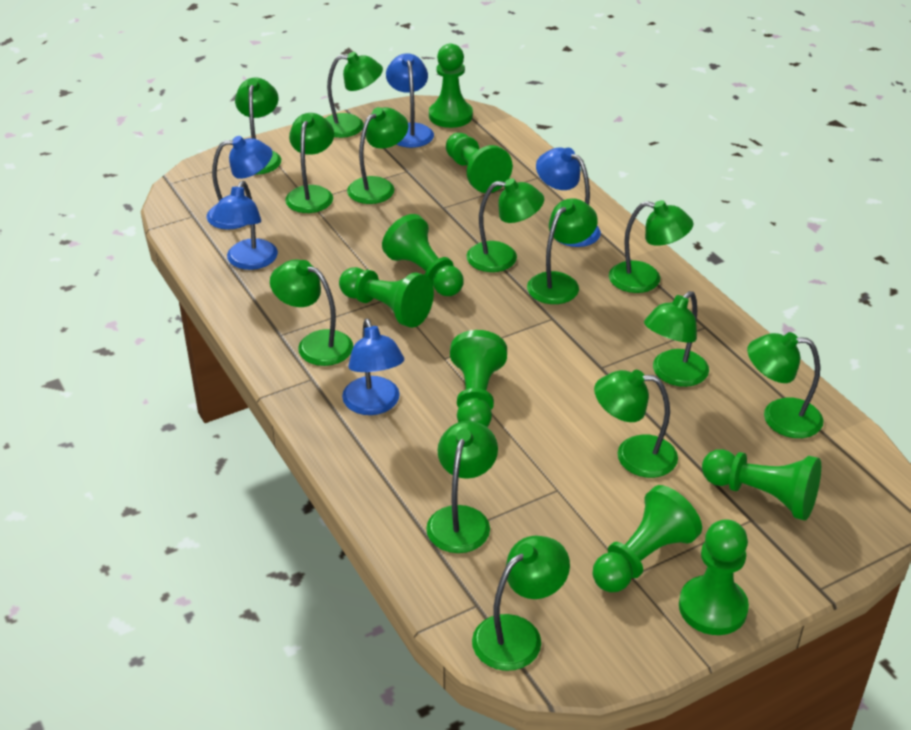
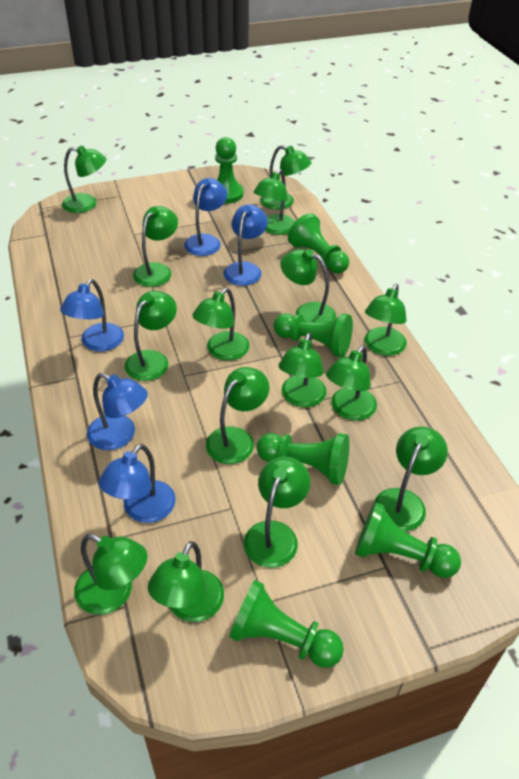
green lamp: 13 -> 15
green pawn: 8 -> 6

